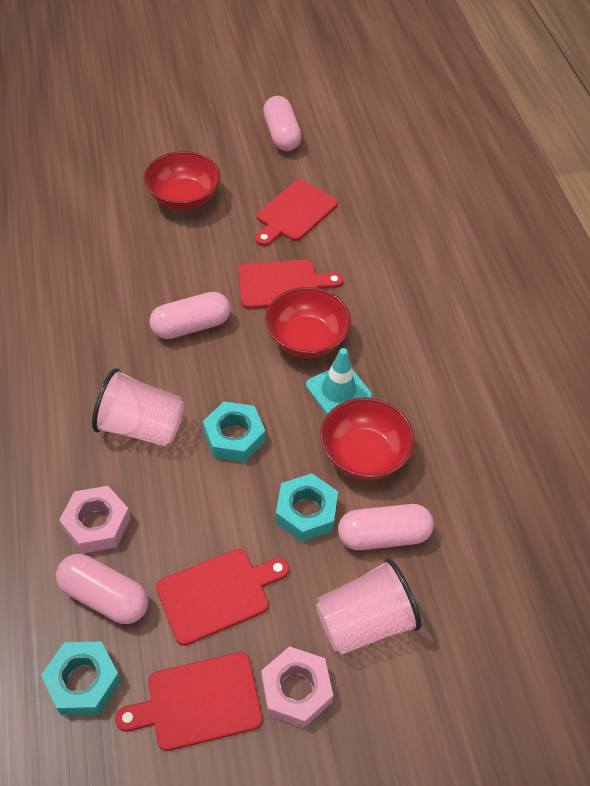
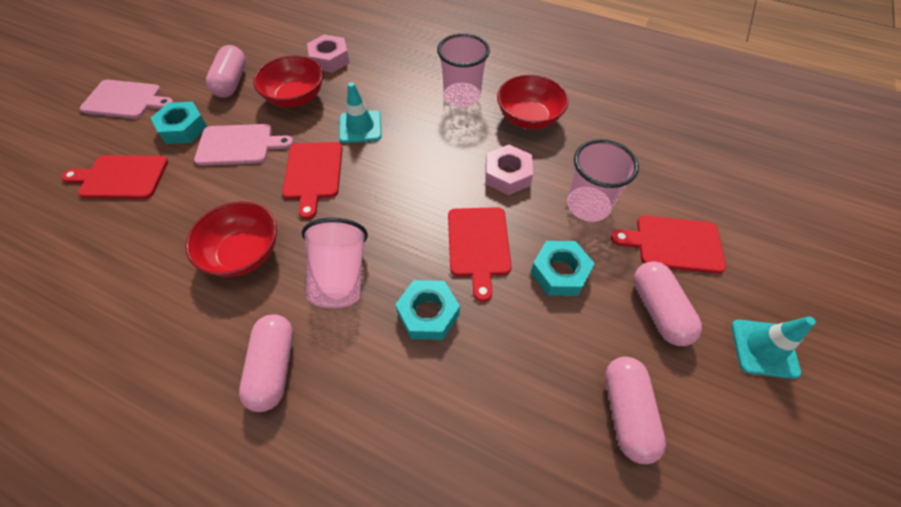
pink cup: 2 -> 3
pink cutting board: 0 -> 2
turquoise traffic cone: 1 -> 2

